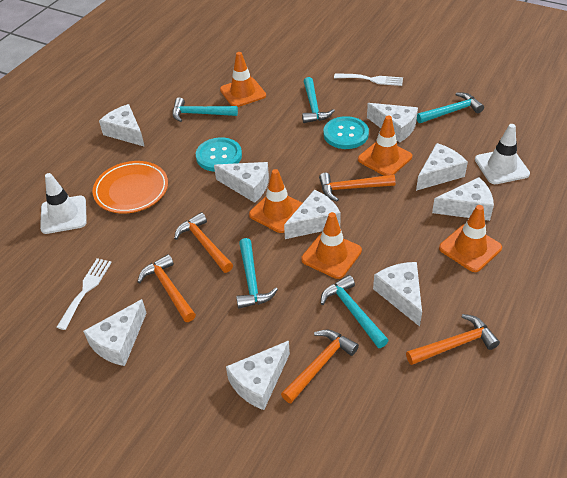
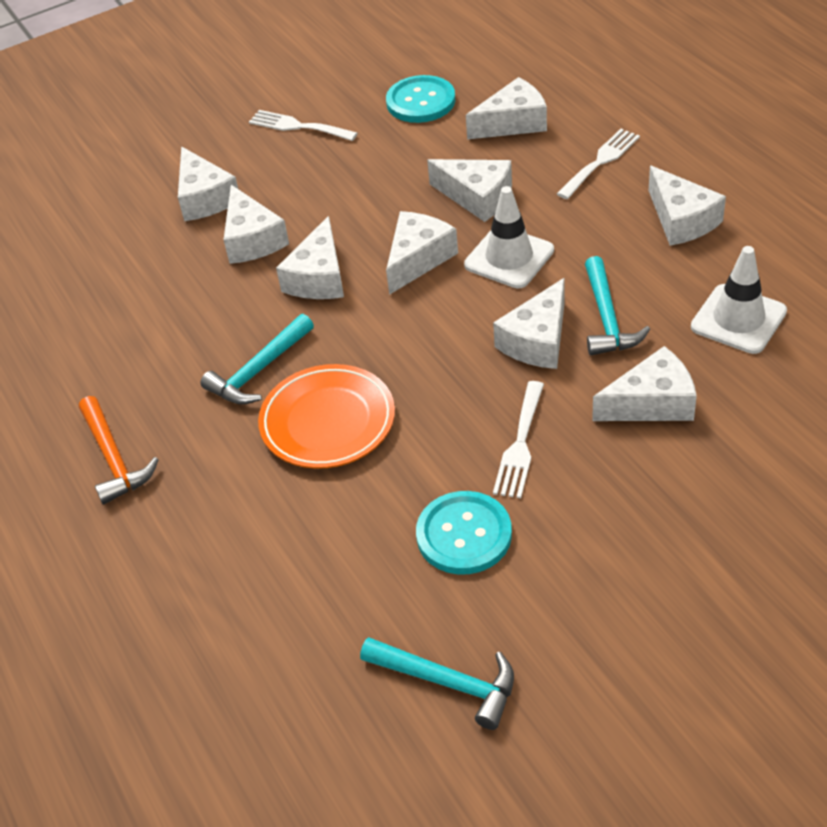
orange hammer: 5 -> 1
orange traffic cone: 5 -> 0
turquoise hammer: 5 -> 3
white fork: 2 -> 3

